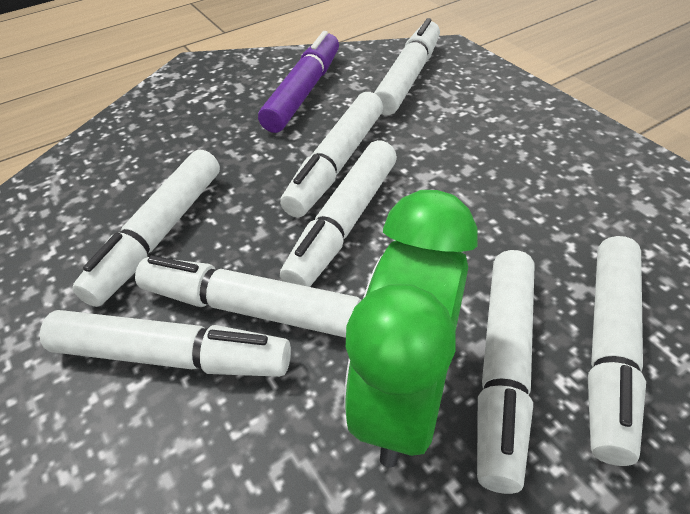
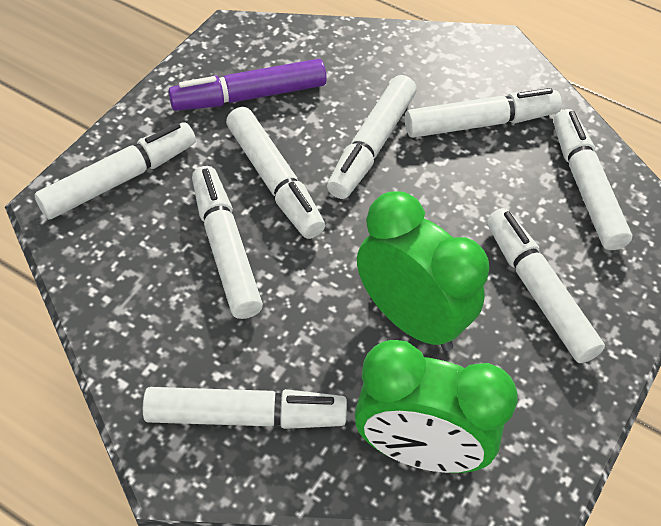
green clock: 1 -> 2

